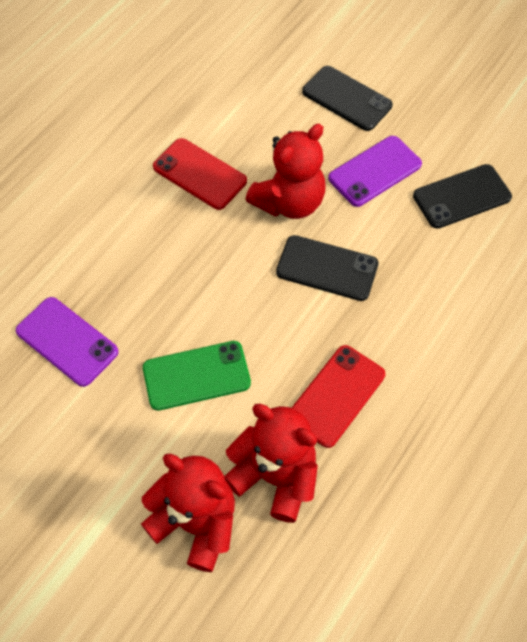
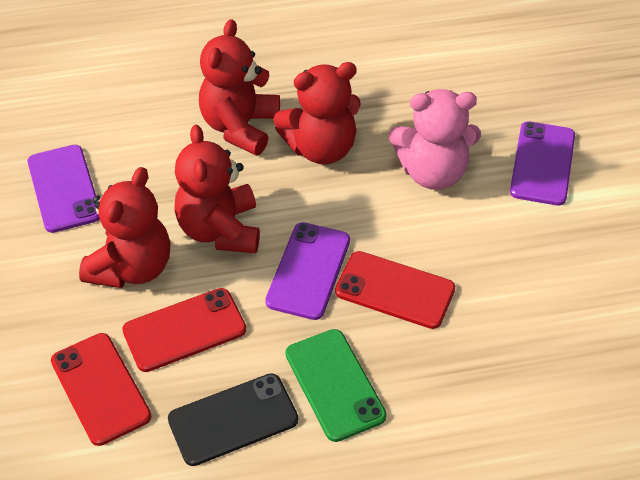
black phone: 3 -> 1
pink teddy bear: 0 -> 1
purple phone: 2 -> 3
red phone: 2 -> 3
red teddy bear: 3 -> 4

